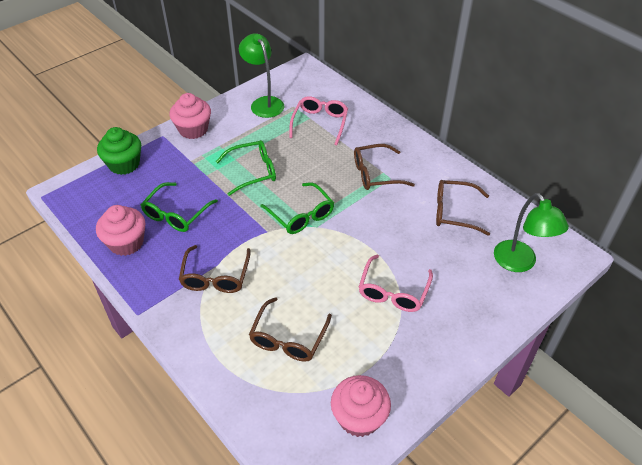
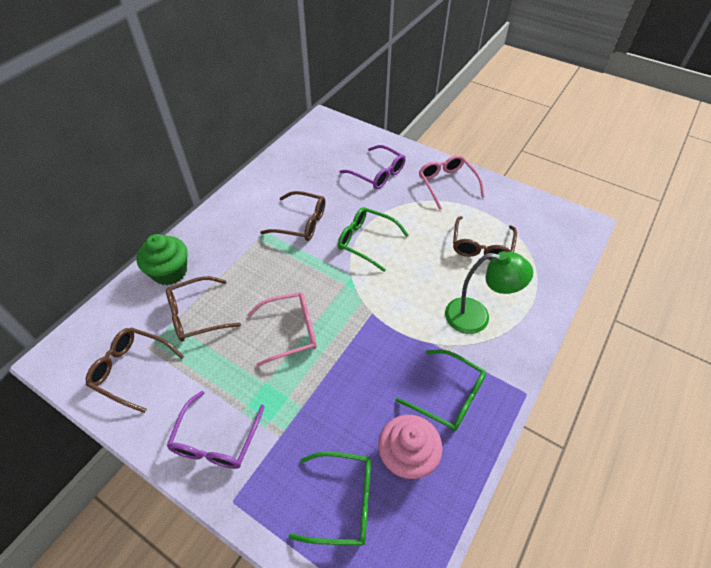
green lamp: 2 -> 1
pink cupcake: 3 -> 1
purple glasses: 0 -> 2

